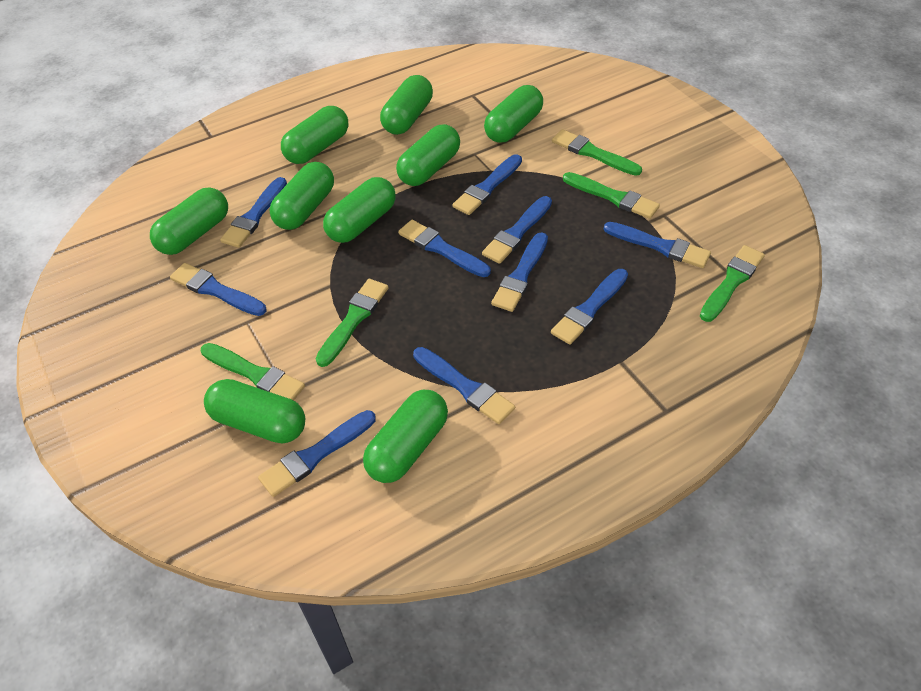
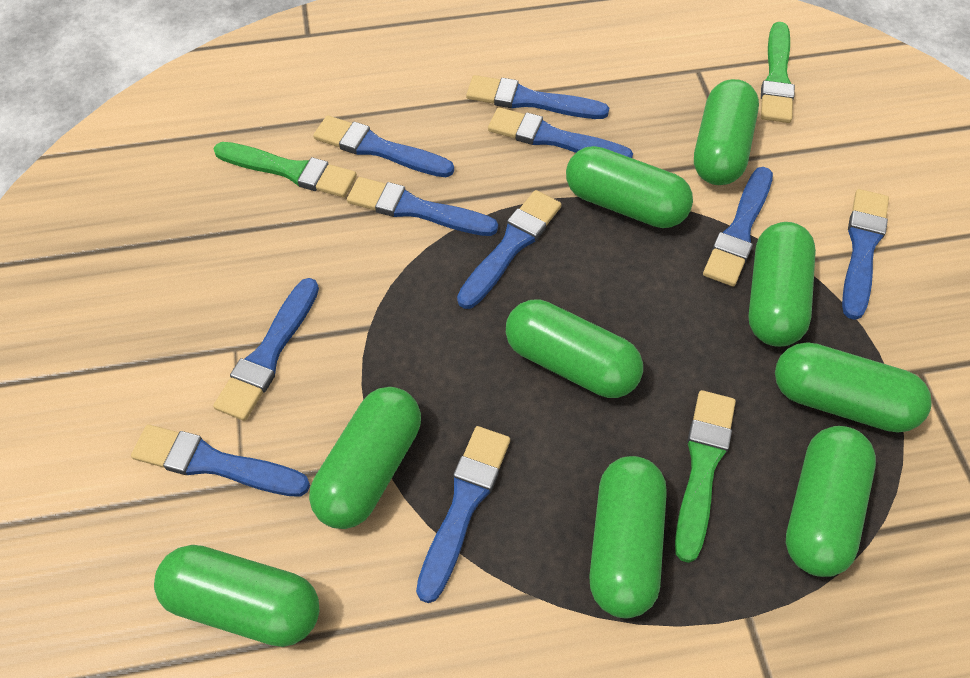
green brush: 5 -> 3

